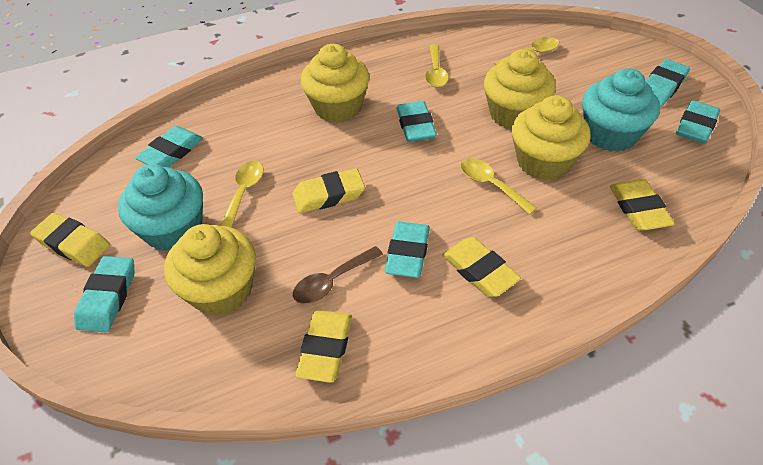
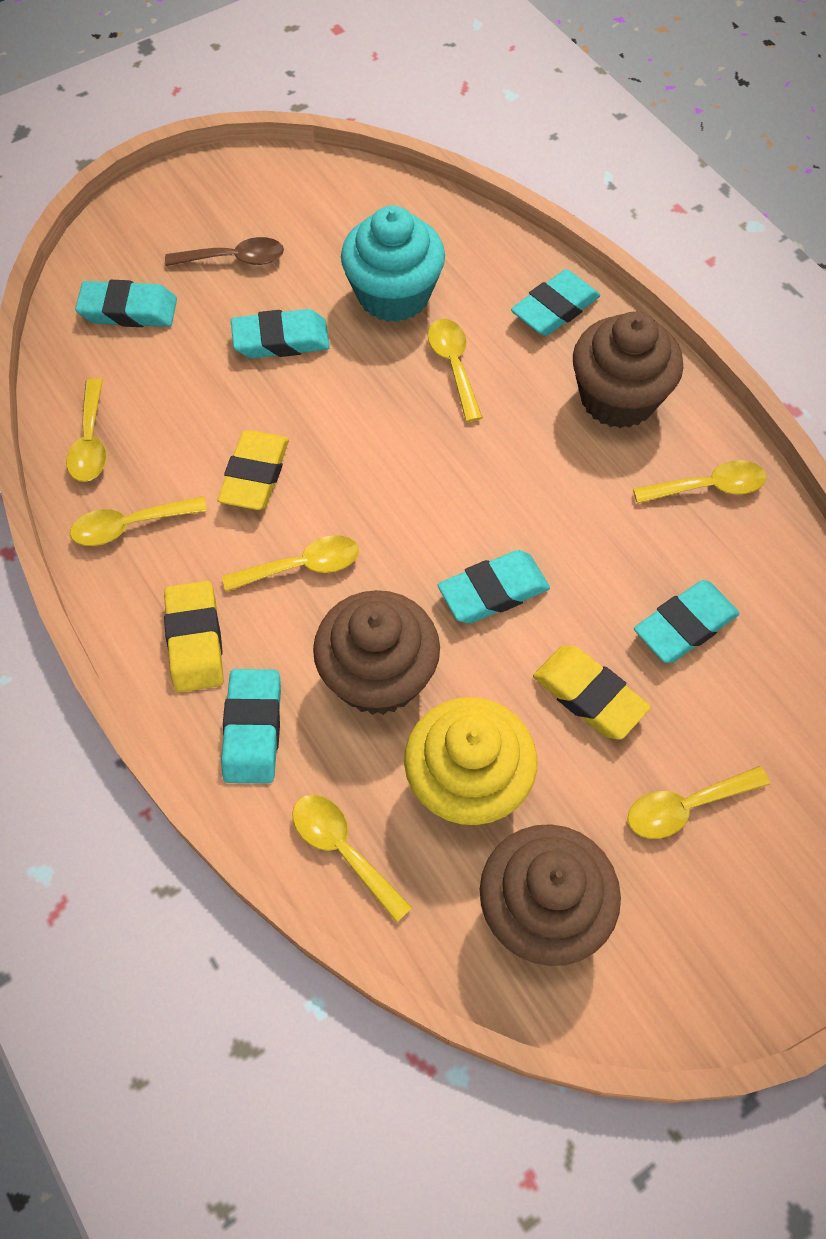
brown cupcake: 0 -> 3
turquoise cupcake: 2 -> 1
yellow cupcake: 4 -> 1
yellow eraser: 5 -> 3
yellow spoon: 4 -> 7

